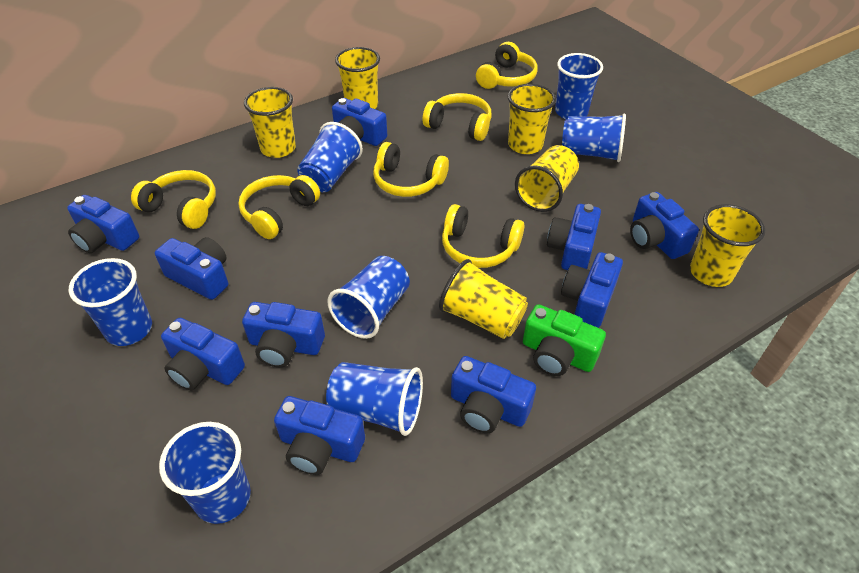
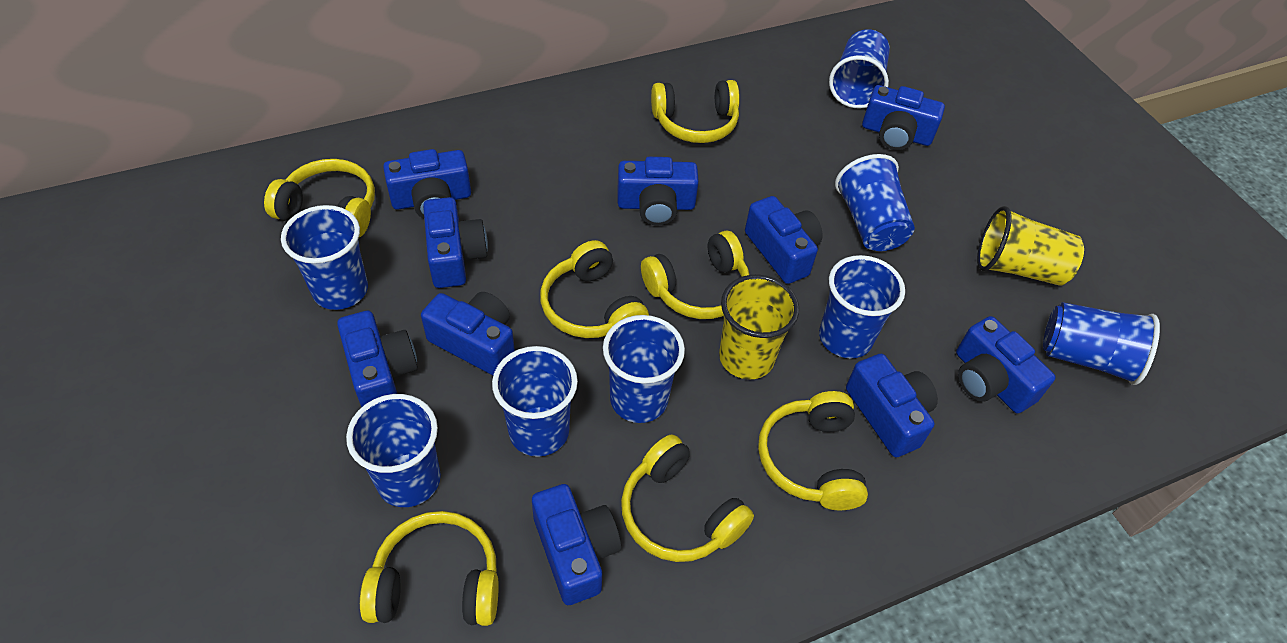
blue cup: 7 -> 8
green camera: 1 -> 0
yellow cup: 6 -> 2
yellow headphones: 6 -> 7

